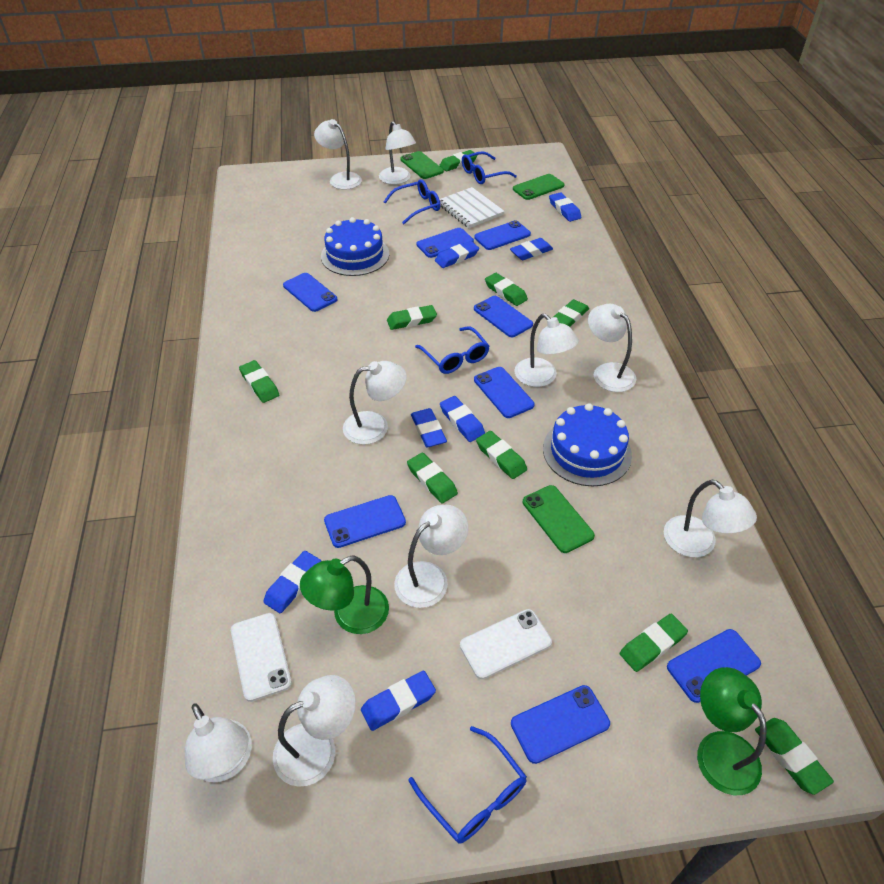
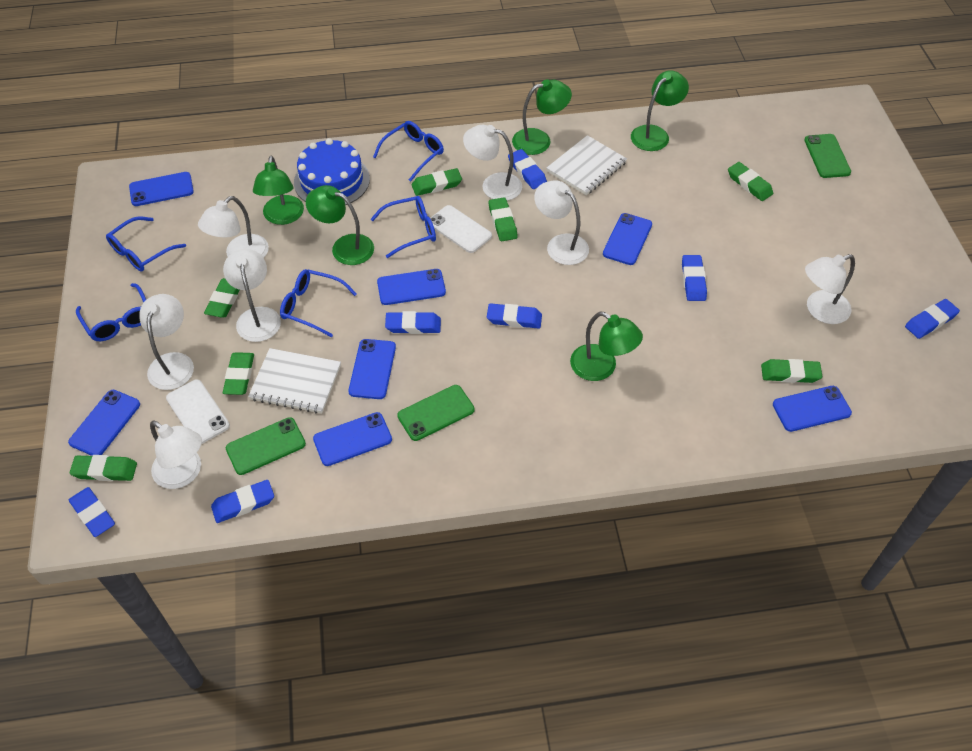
blue cake: 2 -> 1
blue glasses: 4 -> 5
blue phone: 8 -> 7
green eraser: 9 -> 7
green lamp: 2 -> 5
white lamp: 9 -> 7
white notebook: 1 -> 2

